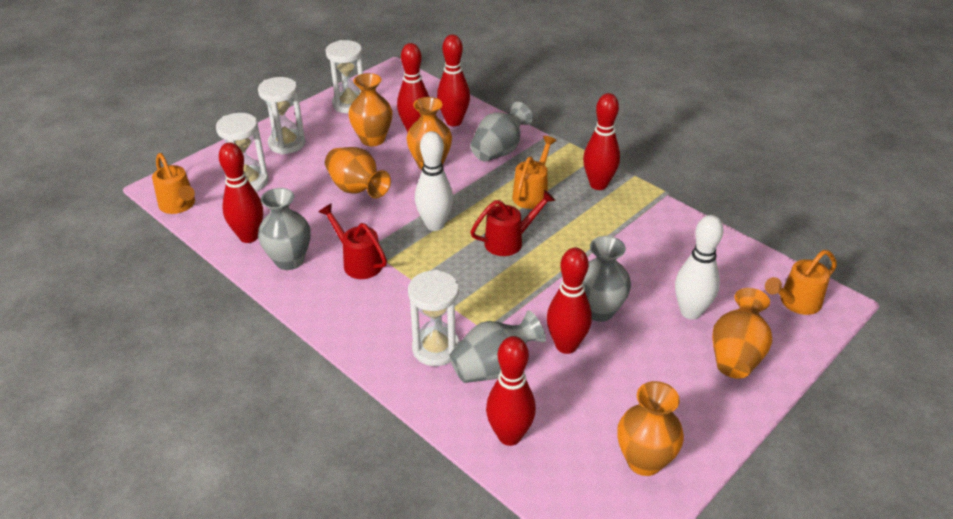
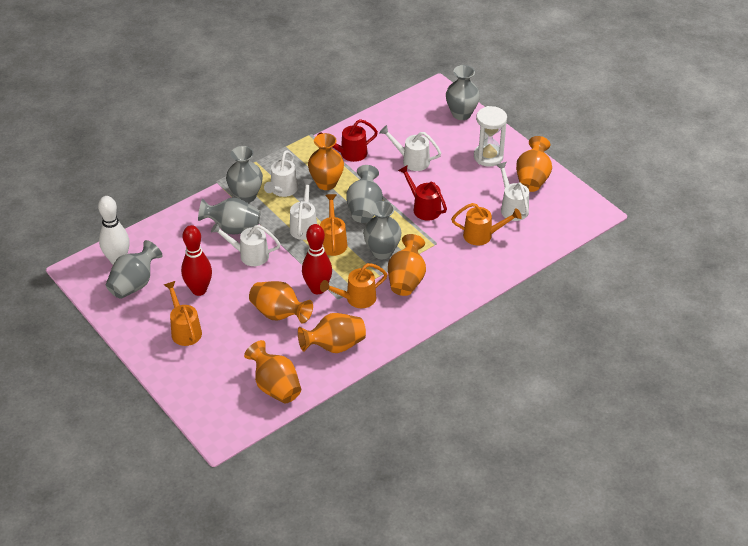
grey vase: 4 -> 6
orange vase: 5 -> 6
orange watering can: 3 -> 4
red bowling pin: 6 -> 2
white bowling pin: 2 -> 1
white hourglass: 4 -> 1
white watering can: 0 -> 5

